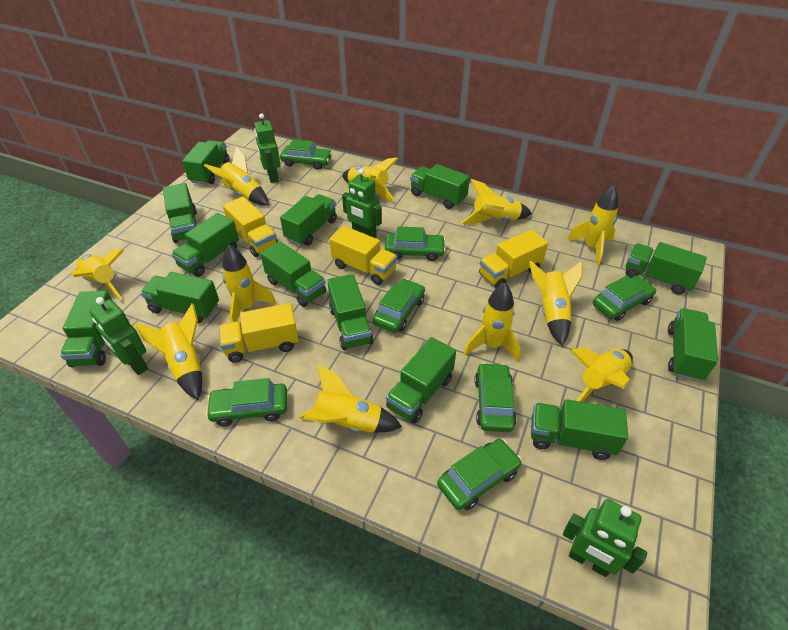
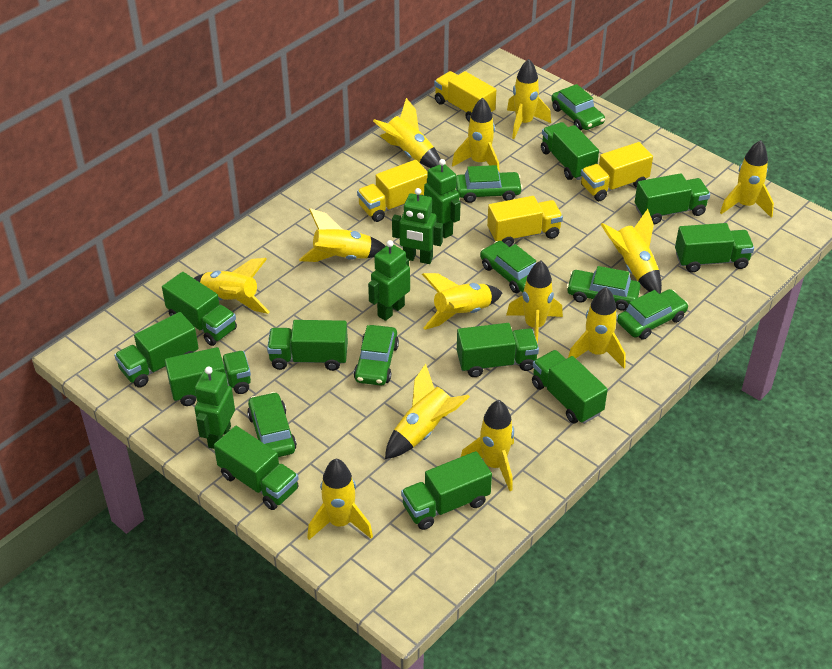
green truck: 13 -> 11
yellow rocket: 11 -> 13

